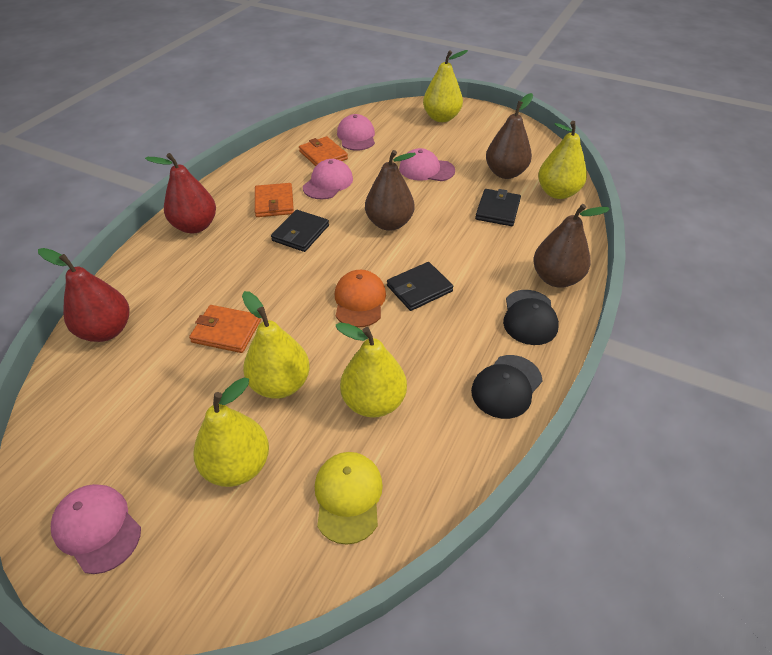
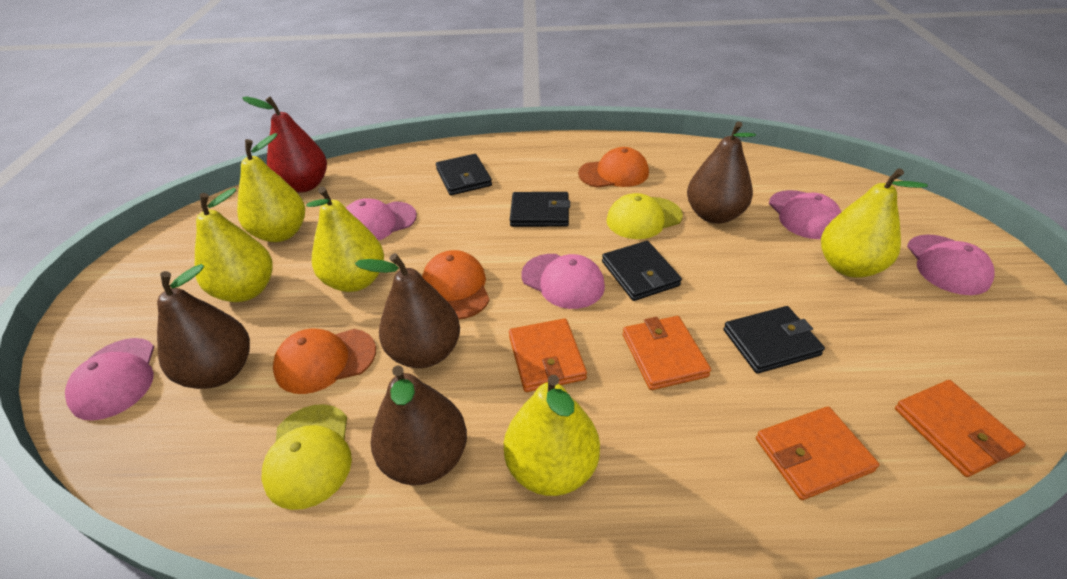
black cap: 2 -> 0
black wallet: 3 -> 4
brown pear: 3 -> 4
orange cap: 1 -> 3
orange wallet: 3 -> 4
pink cap: 4 -> 5
red pear: 2 -> 1
yellow cap: 1 -> 2

